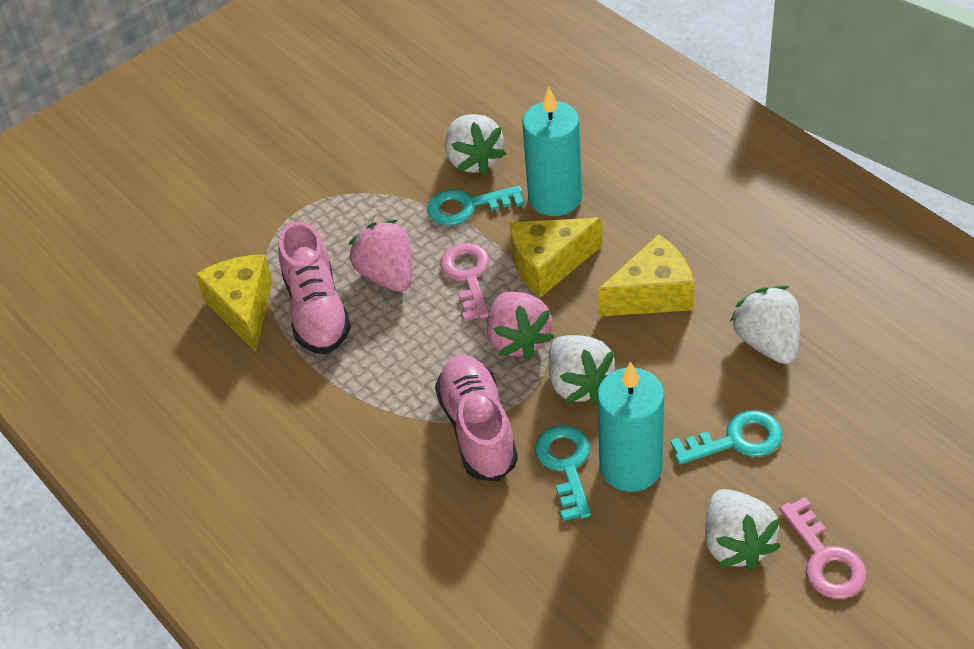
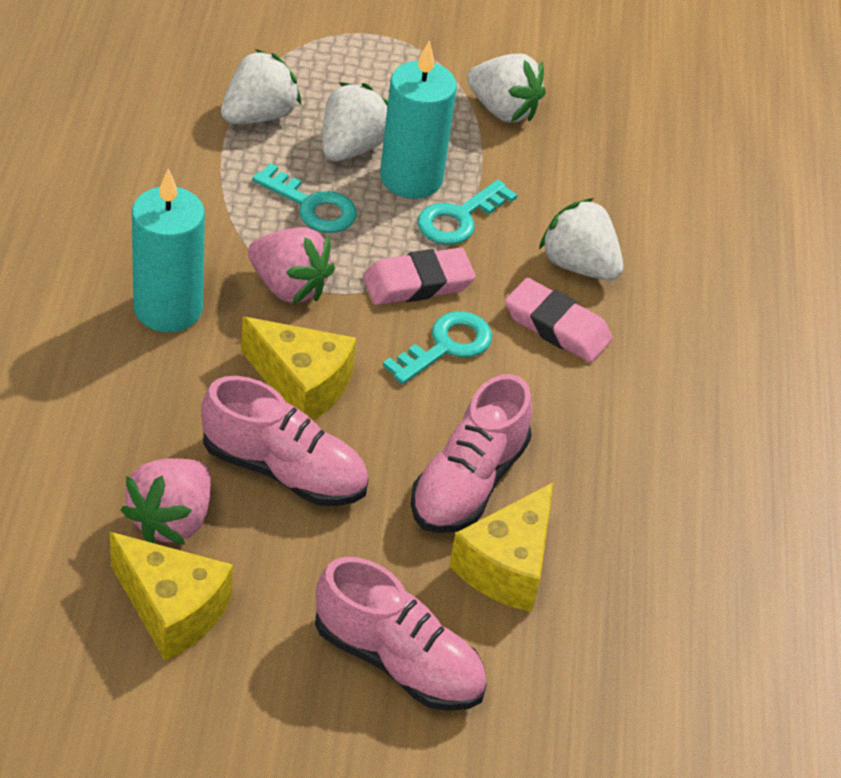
pink eraser: 0 -> 2
pink key: 2 -> 0
pink shoe: 2 -> 3

